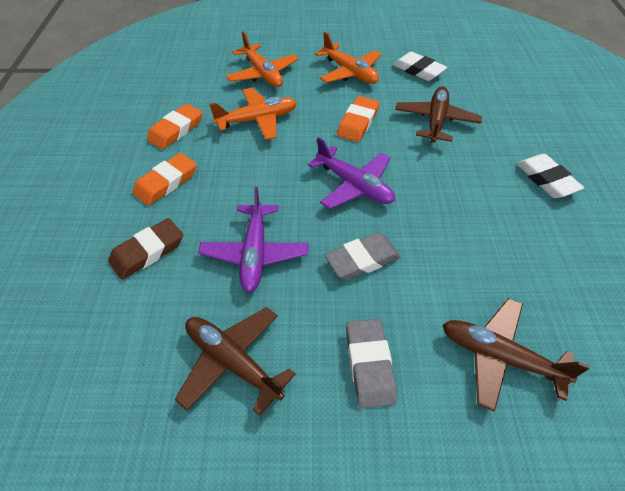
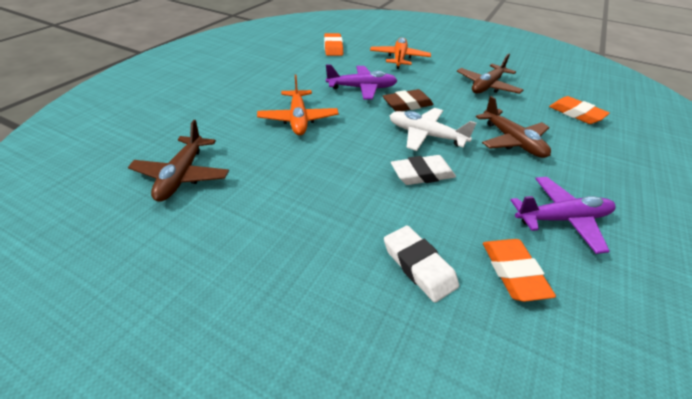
grey eraser: 2 -> 0
orange plane: 3 -> 2
white plane: 0 -> 1

